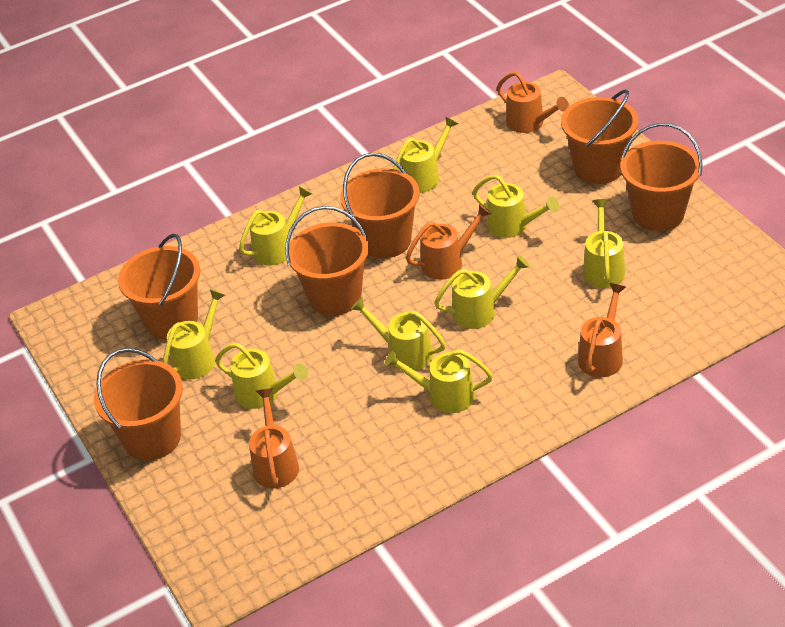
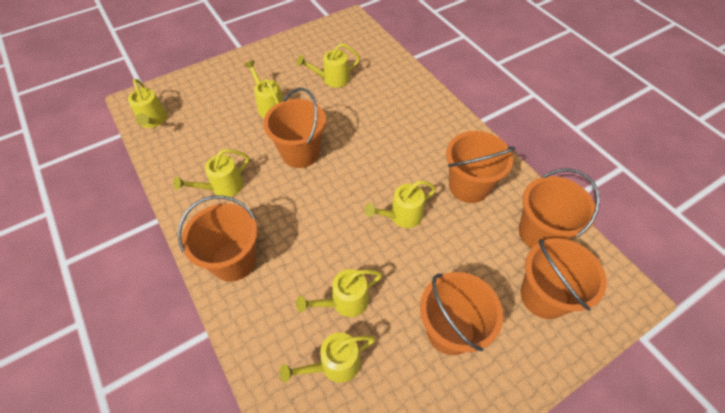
orange watering can: 4 -> 0
yellow watering can: 9 -> 7

